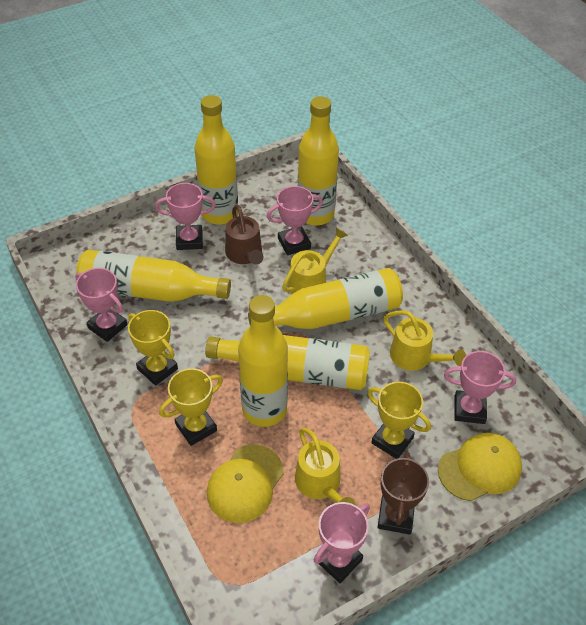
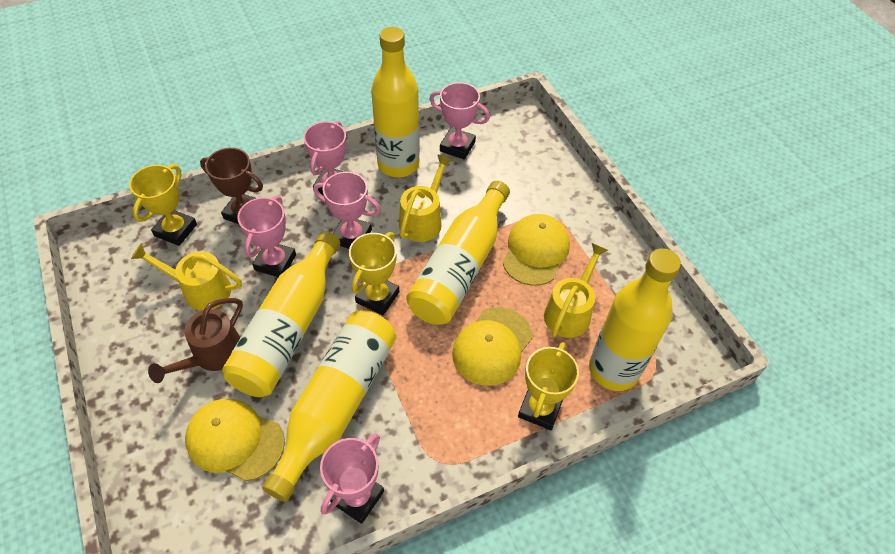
yellow bottle: 6 -> 5
yellow cap: 2 -> 3

